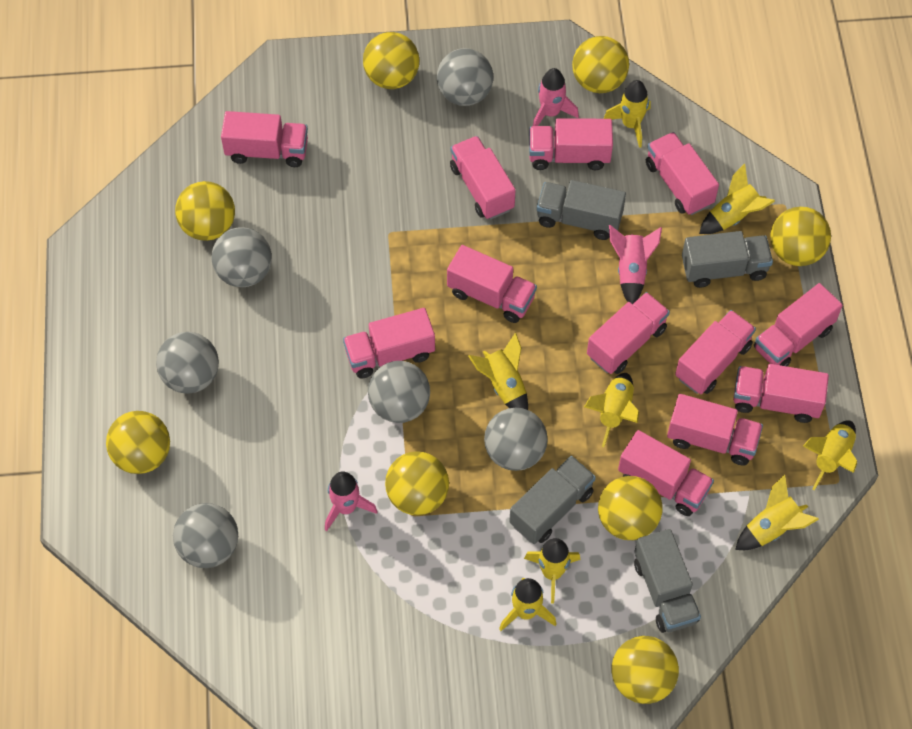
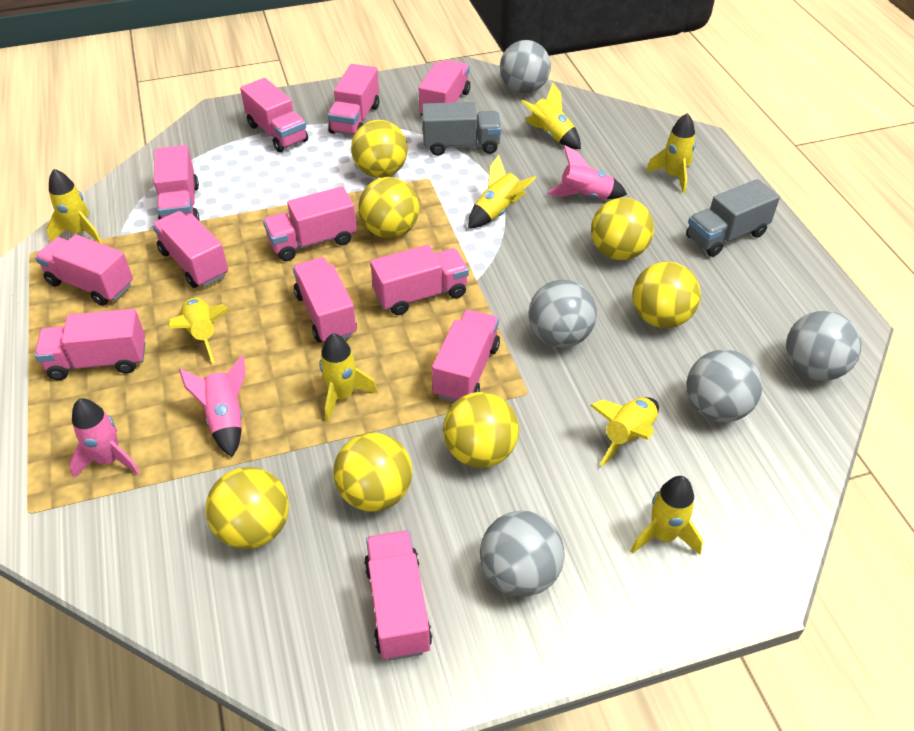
grey ball: 6 -> 5
grey truck: 4 -> 2
yellow ball: 8 -> 7

